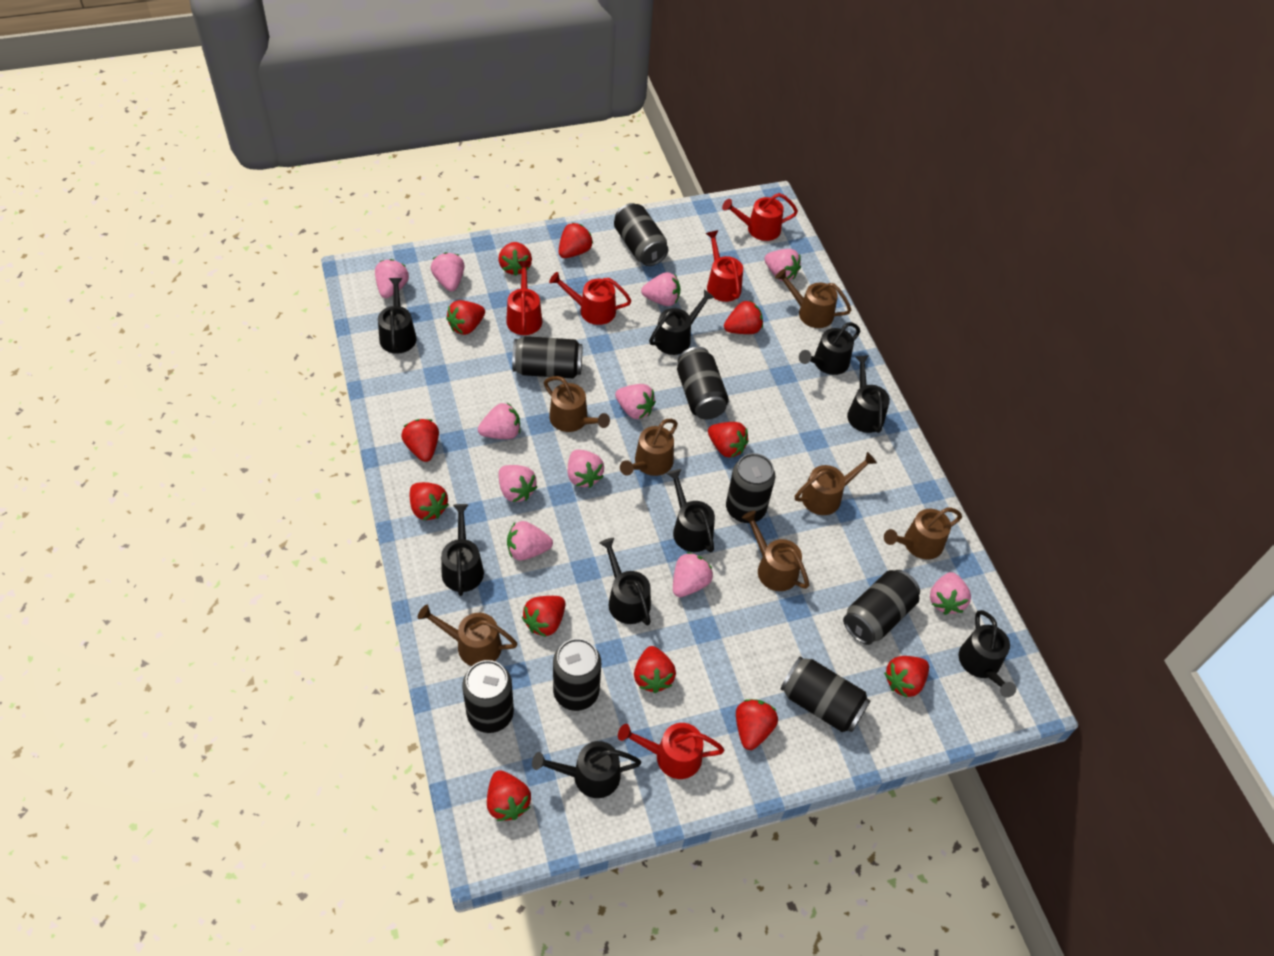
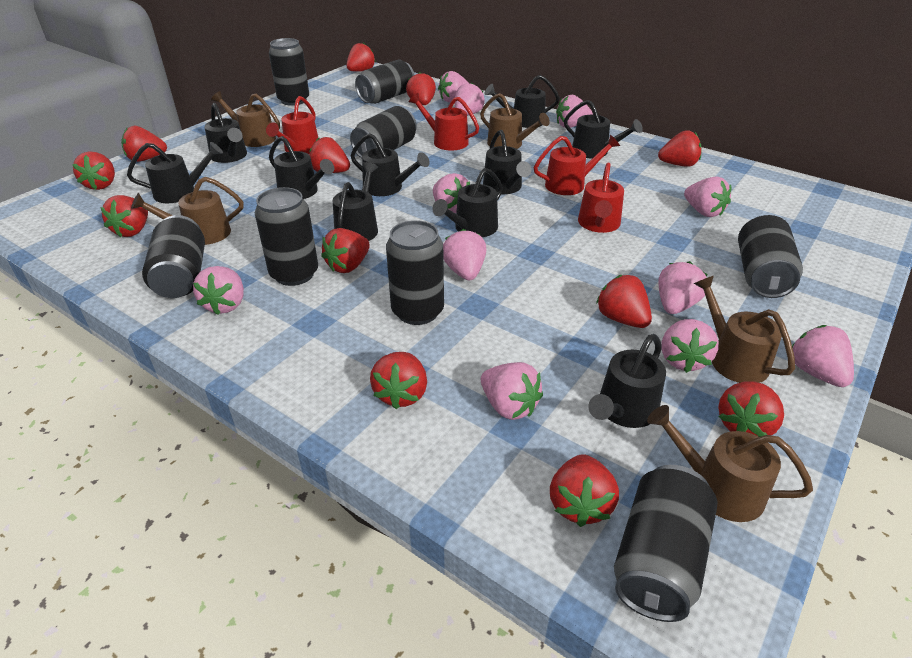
black watering can: 9 -> 10
brown watering can: 7 -> 5
red watering can: 5 -> 4

